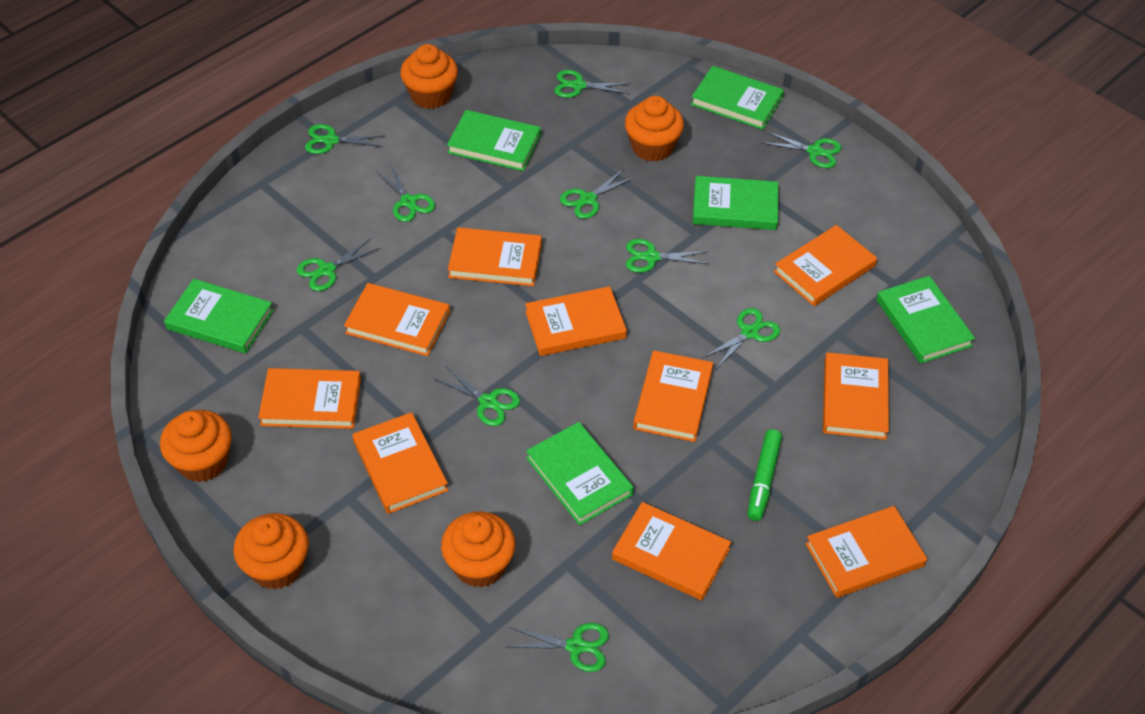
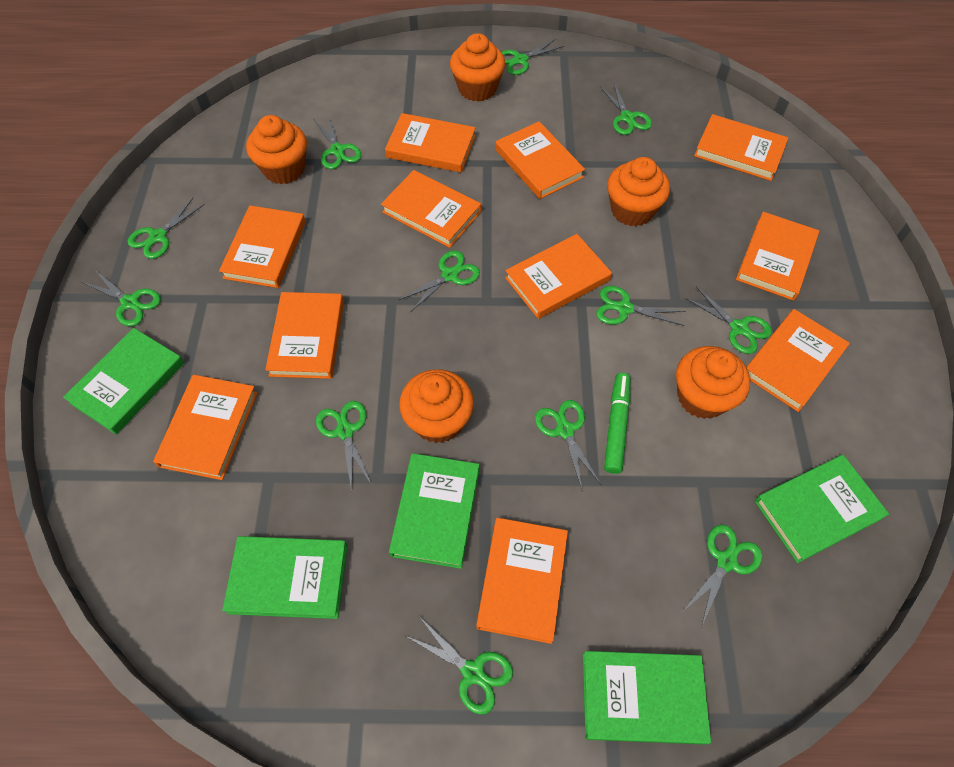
green book: 6 -> 5
green scissors: 10 -> 12
orange book: 10 -> 11

